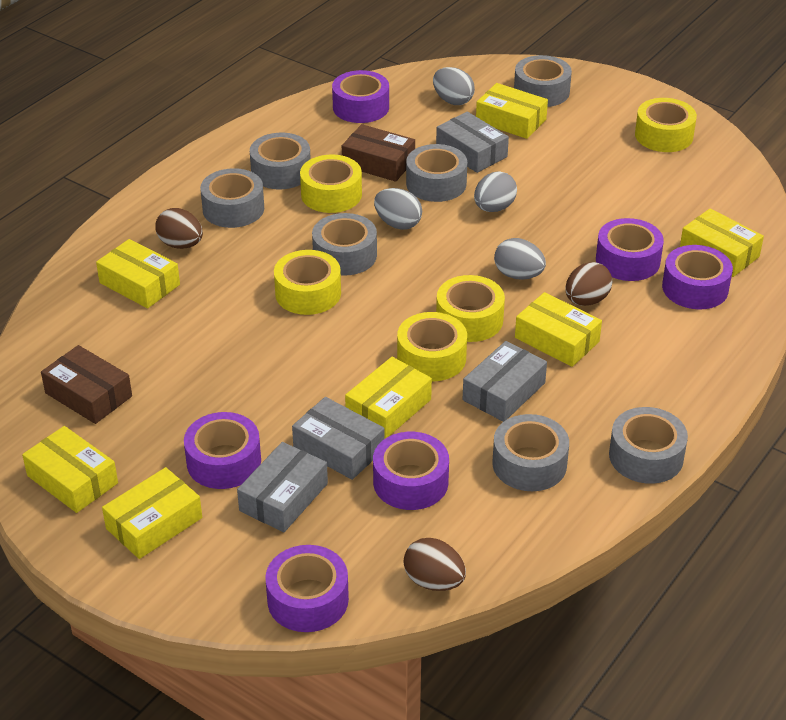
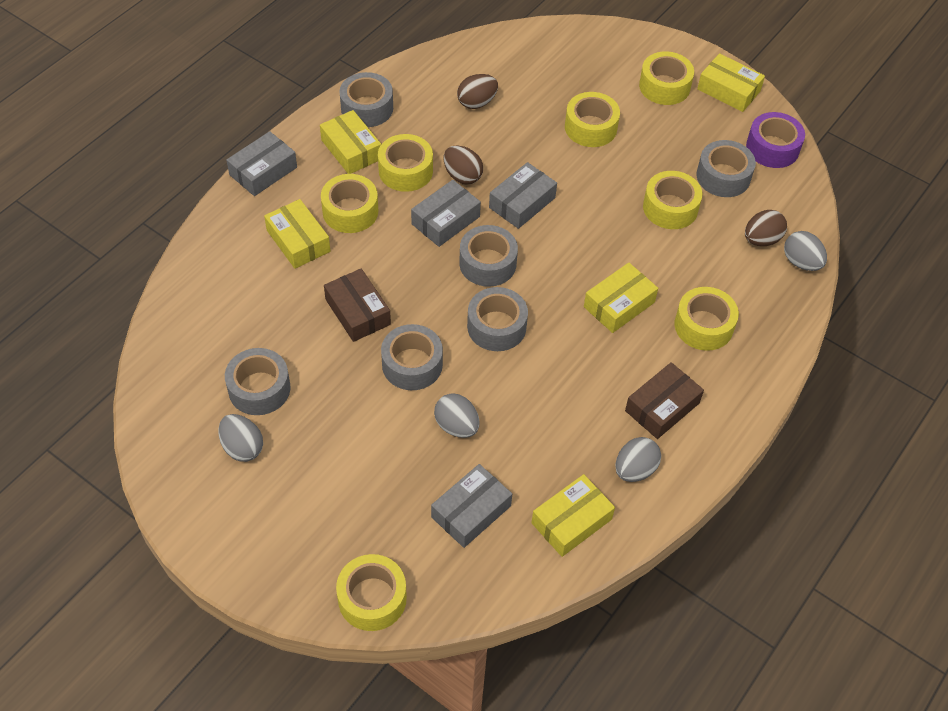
grey tape: 7 -> 6
purple tape: 6 -> 1
yellow box: 7 -> 5
yellow tape: 5 -> 7

